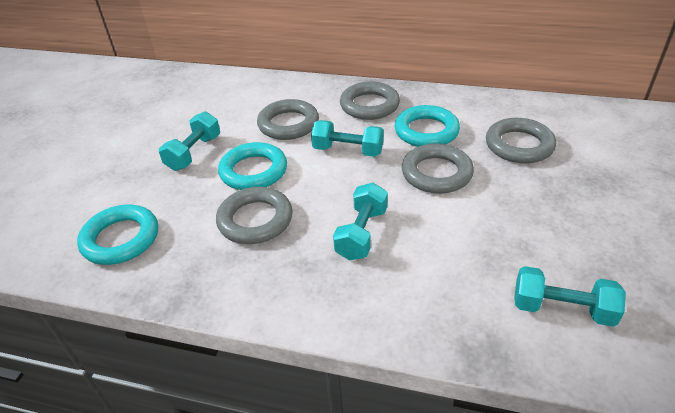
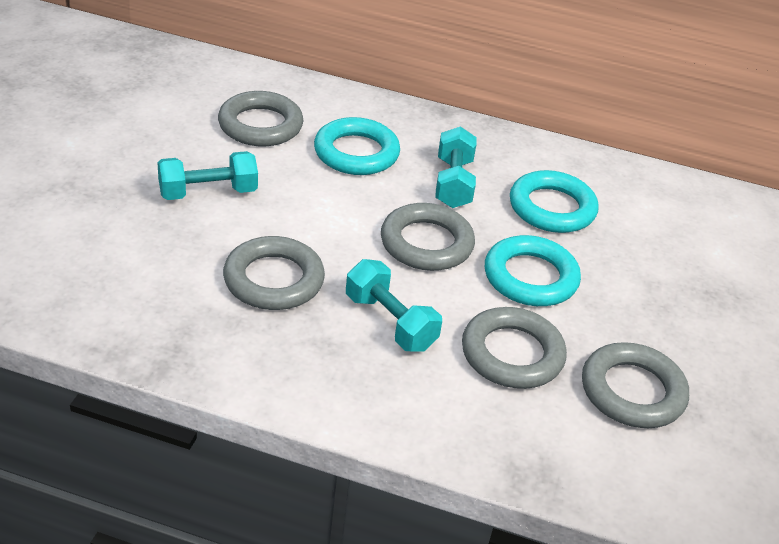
turquoise dumbbell: 4 -> 3

